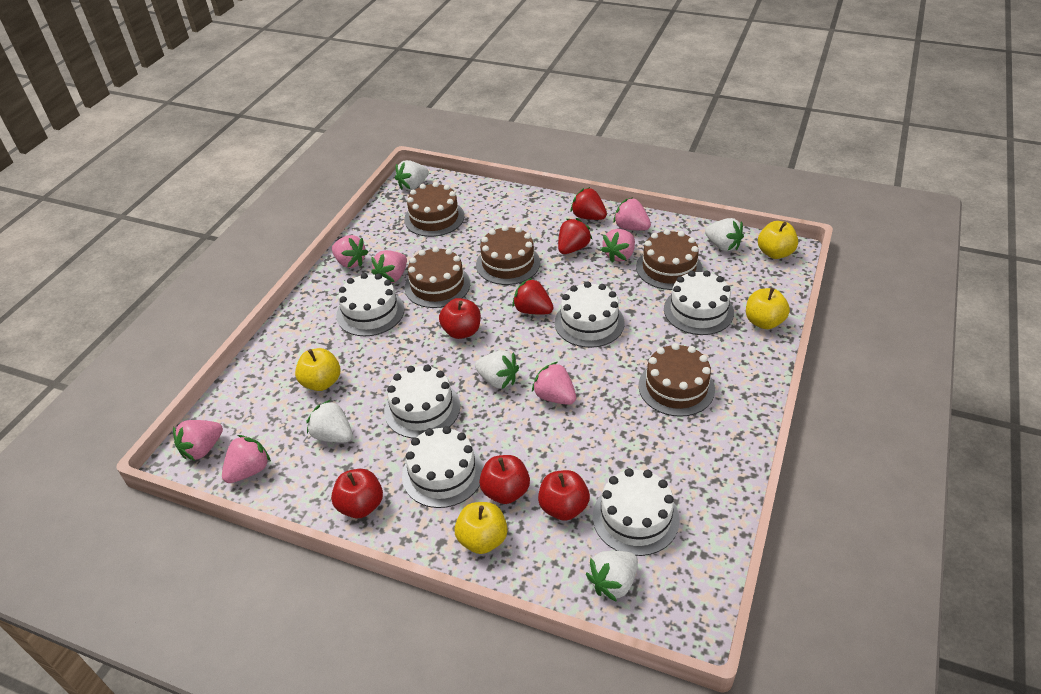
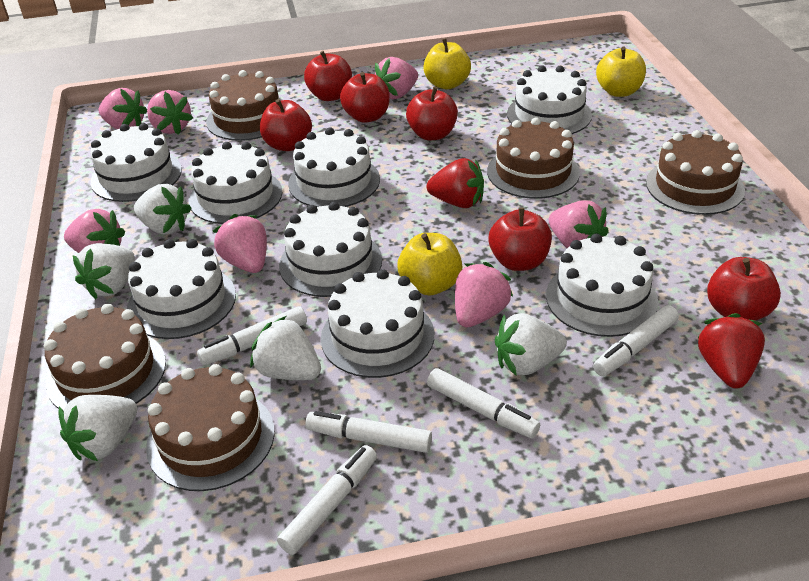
red apple: 4 -> 6
red strawberry: 3 -> 2
white cake: 6 -> 8
white marker: 0 -> 5
yellow apple: 4 -> 3

